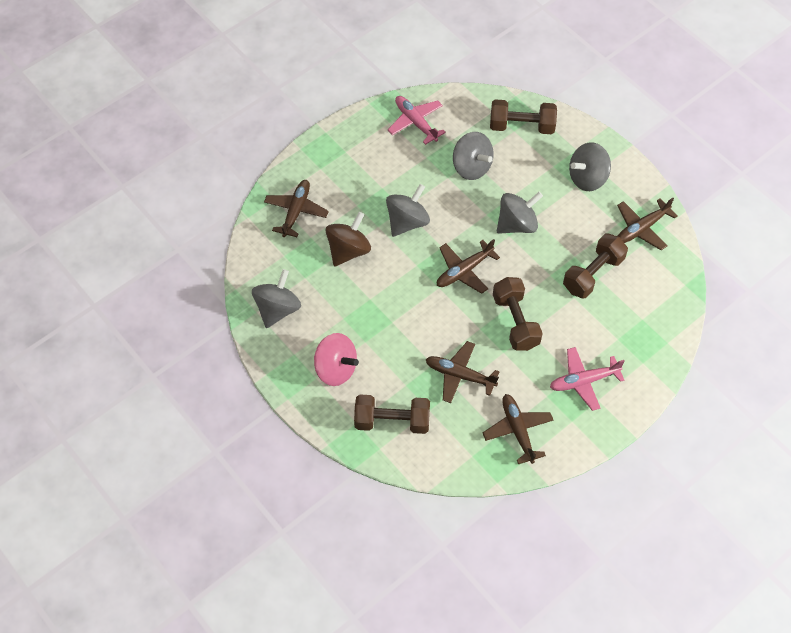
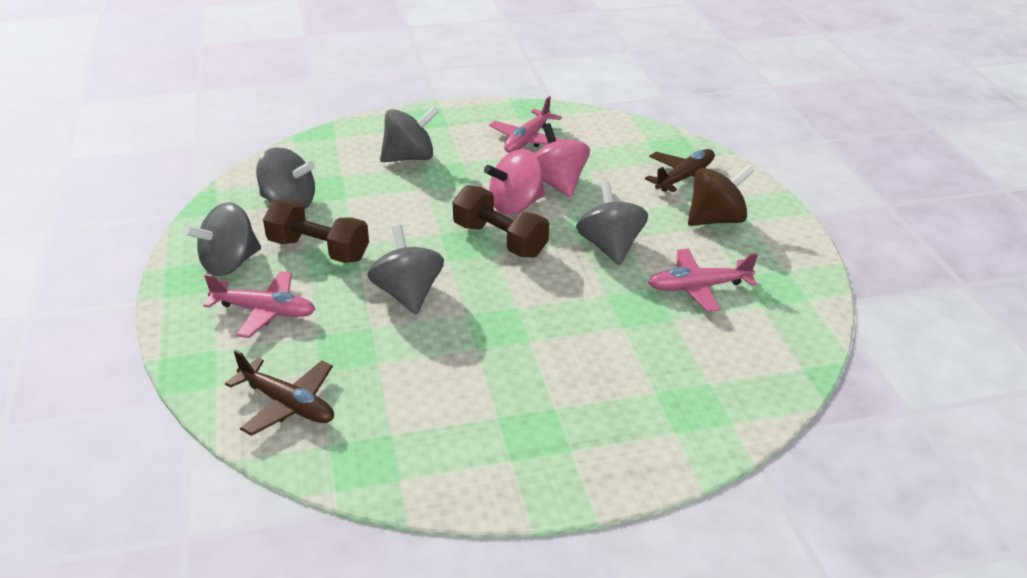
brown dumbbell: 4 -> 2
brown plane: 5 -> 2
pink plane: 2 -> 3
pink spinning top: 1 -> 2

